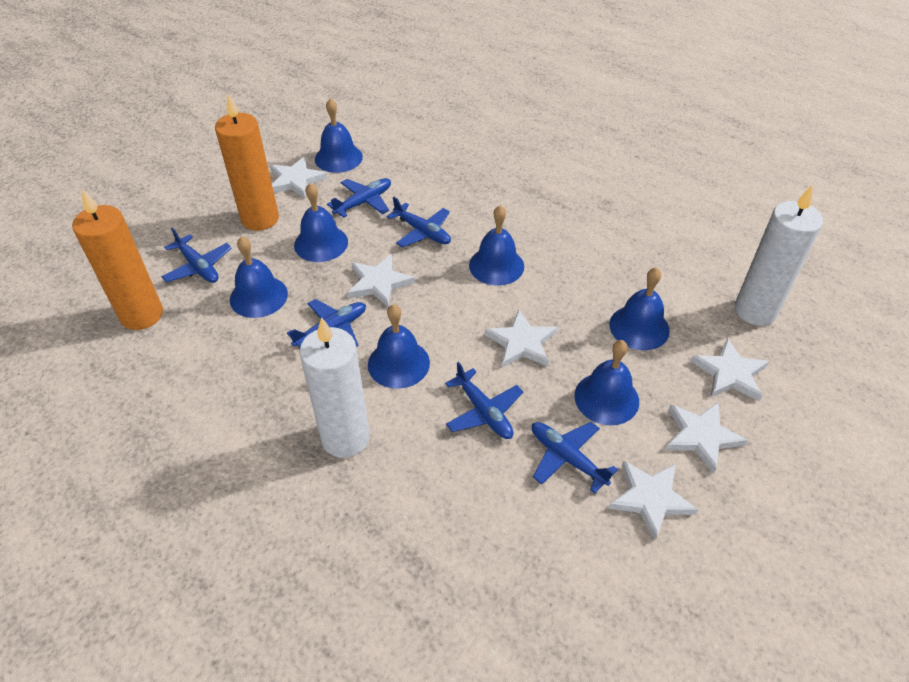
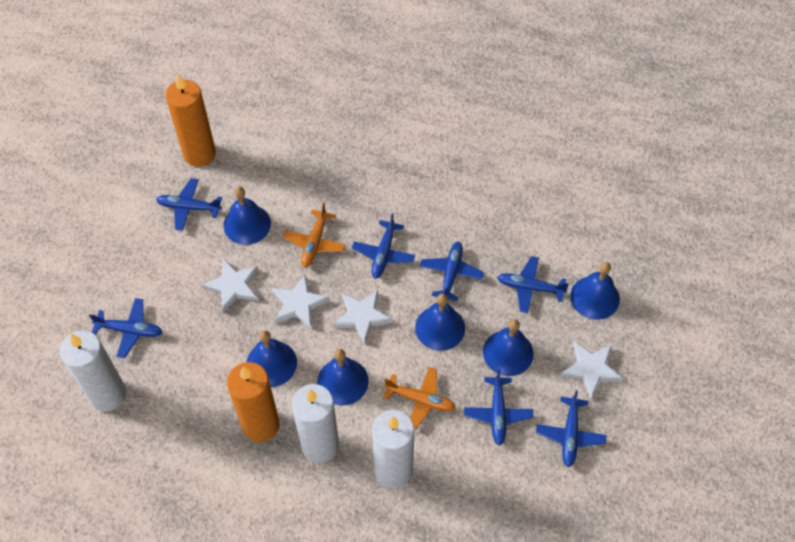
blue bell: 7 -> 6
blue plane: 6 -> 7
orange plane: 0 -> 2
white candle: 2 -> 3
white star: 6 -> 4

